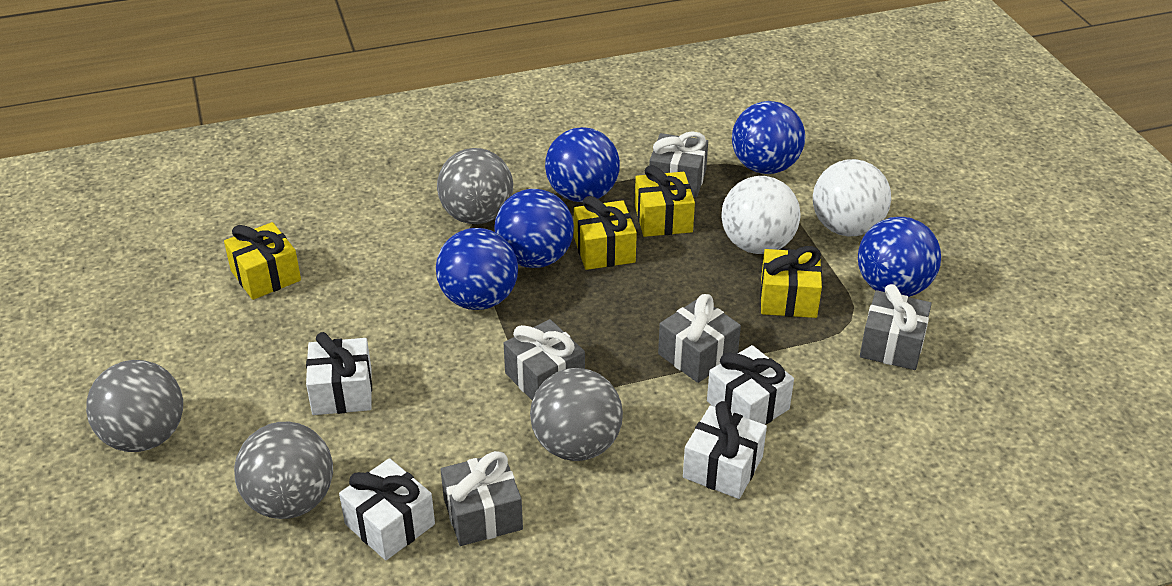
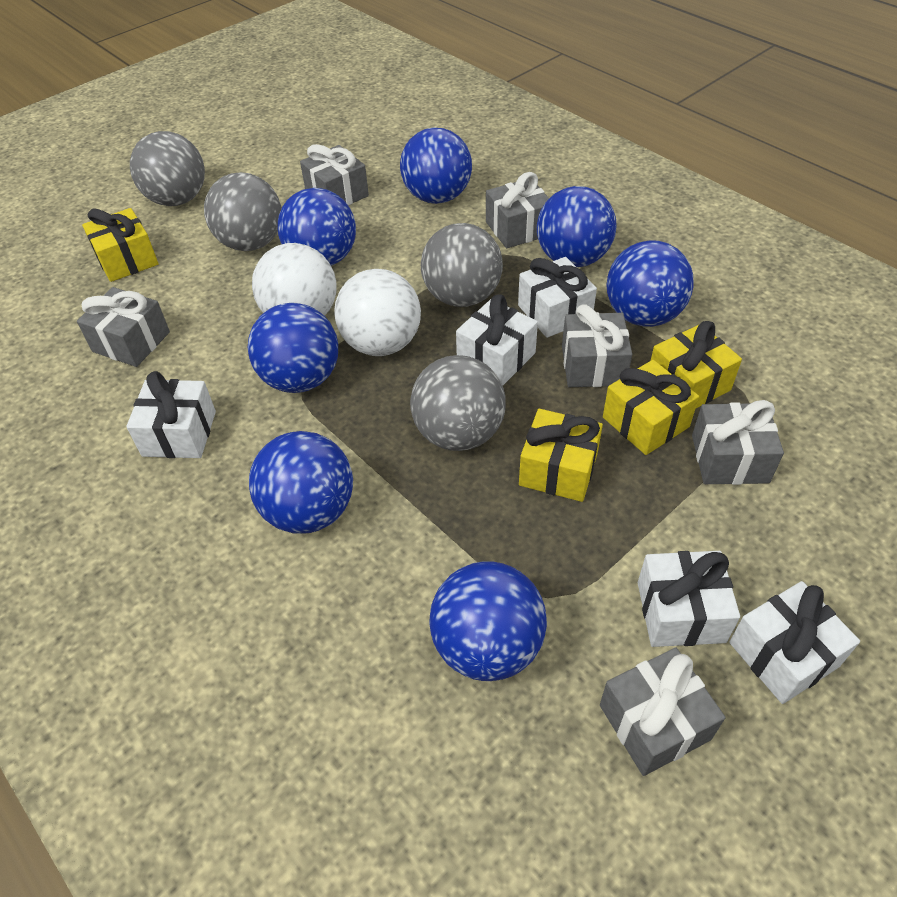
blue ball: 5 -> 7
grey gift: 5 -> 6
white gift: 4 -> 5

